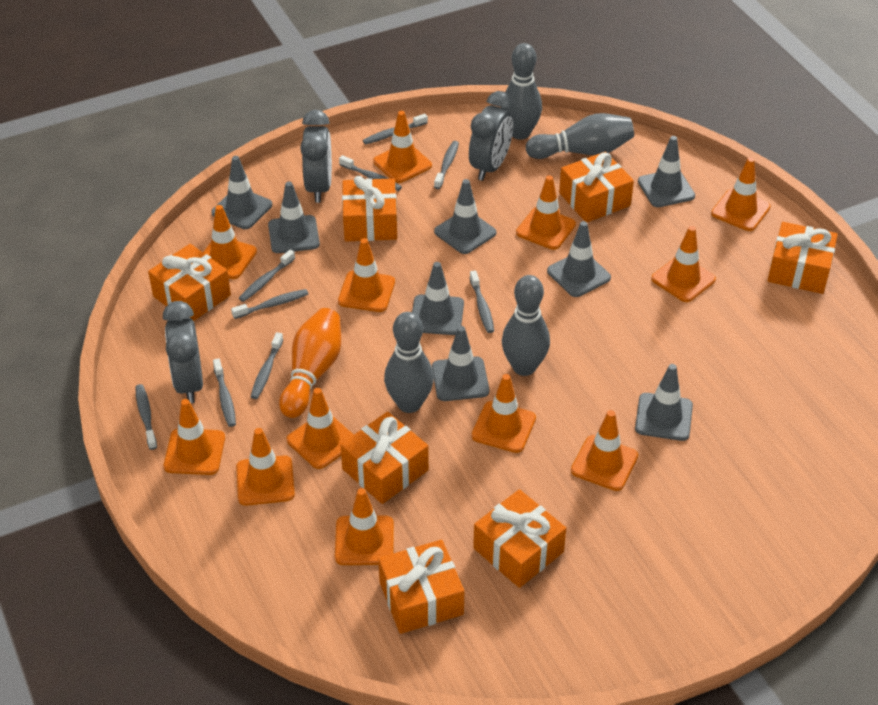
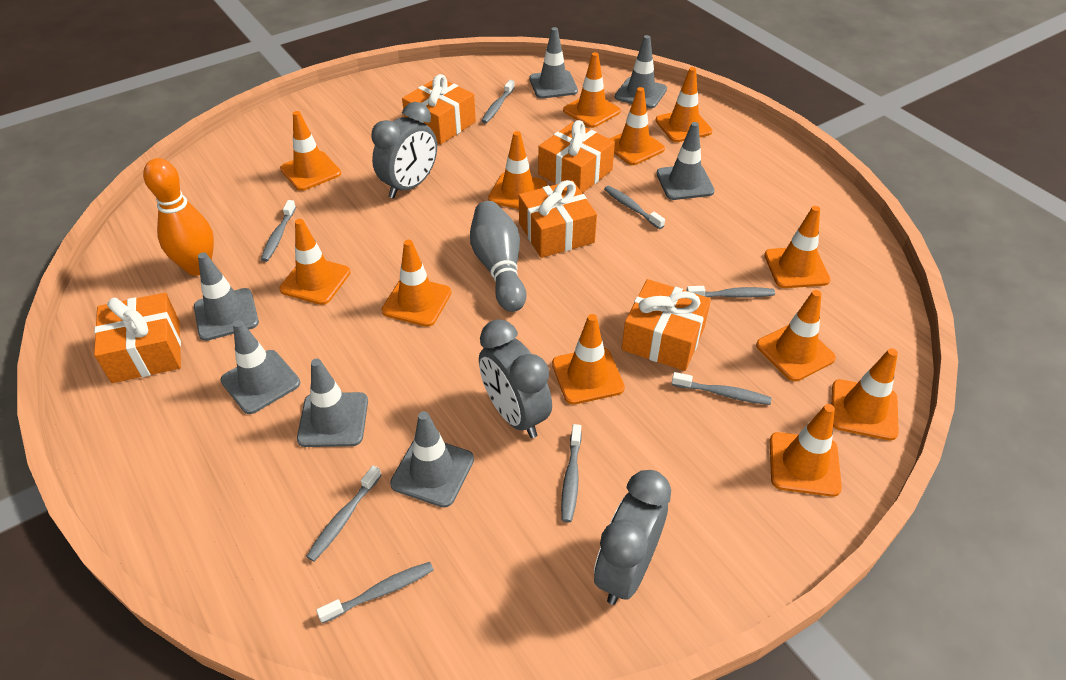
grey bowling pin: 4 -> 1
grey toothbrush: 9 -> 8
grey traffic cone: 8 -> 7
orange gift: 7 -> 5

